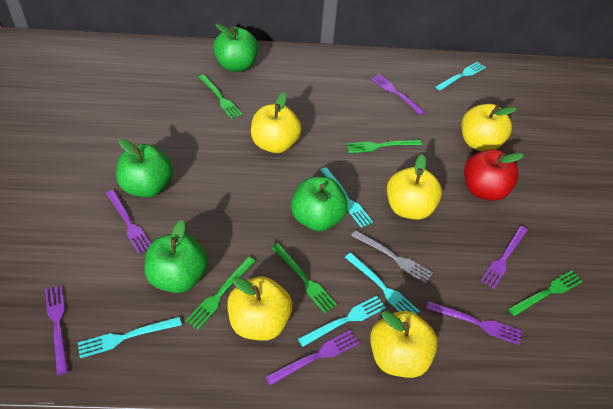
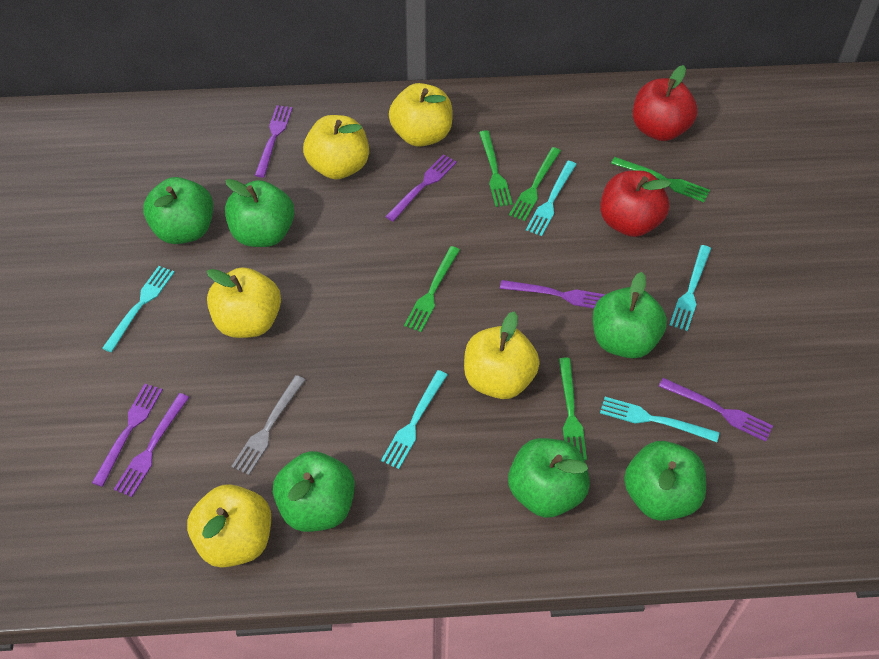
green apple: 4 -> 6
red apple: 1 -> 2

